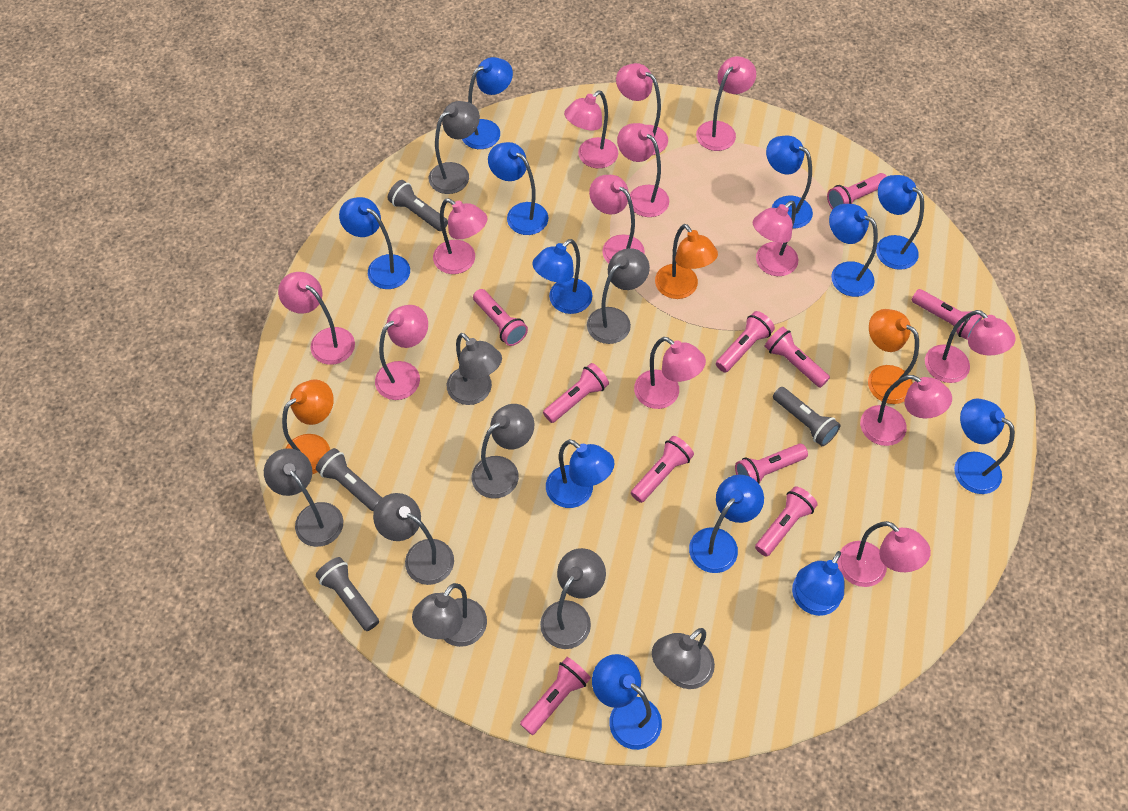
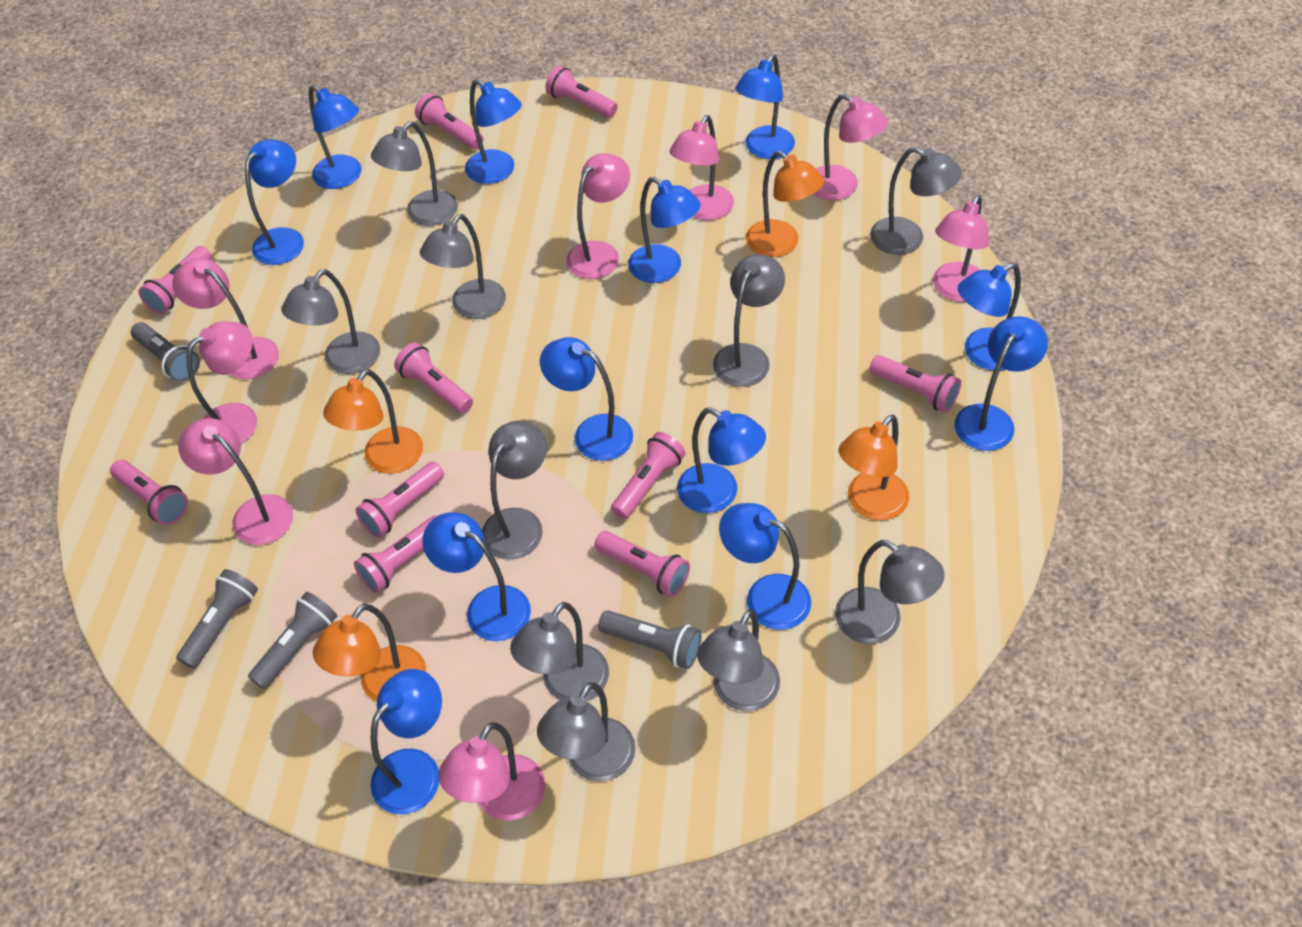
grey lamp: 9 -> 10
orange lamp: 3 -> 4
pink lamp: 13 -> 8

